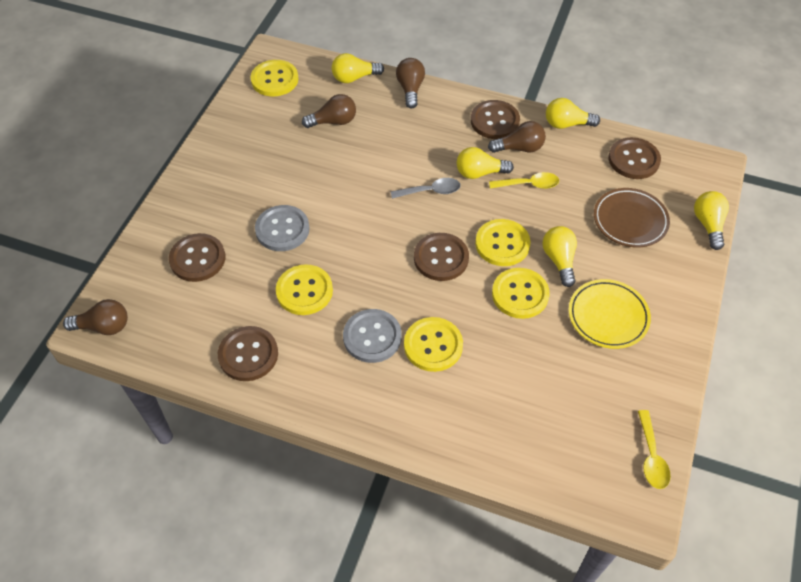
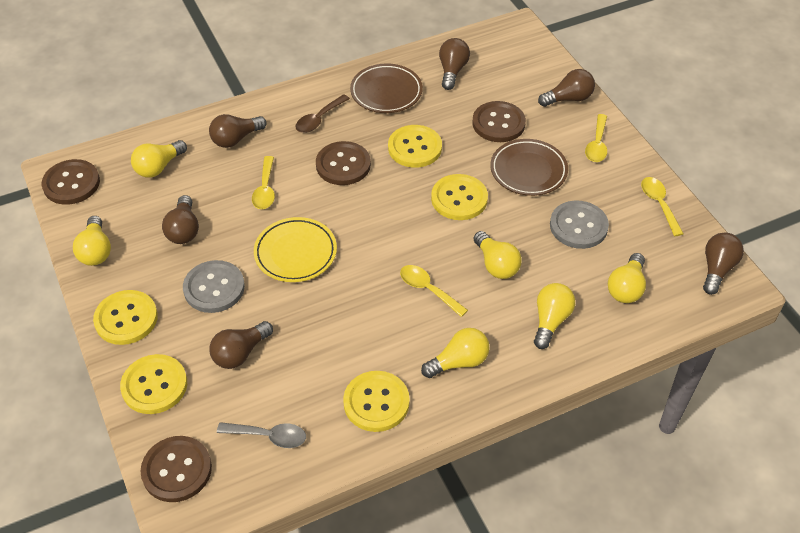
brown button: 5 -> 4
brown light bulb: 4 -> 6
brown plate: 1 -> 2
brown spoon: 0 -> 1
yellow light bulb: 5 -> 6
yellow spoon: 2 -> 4

